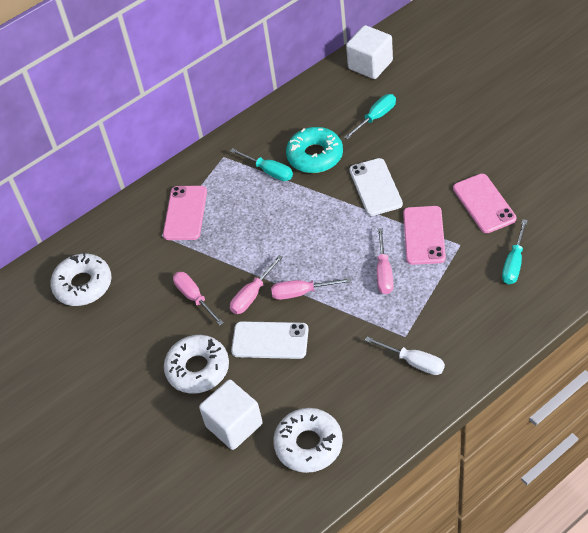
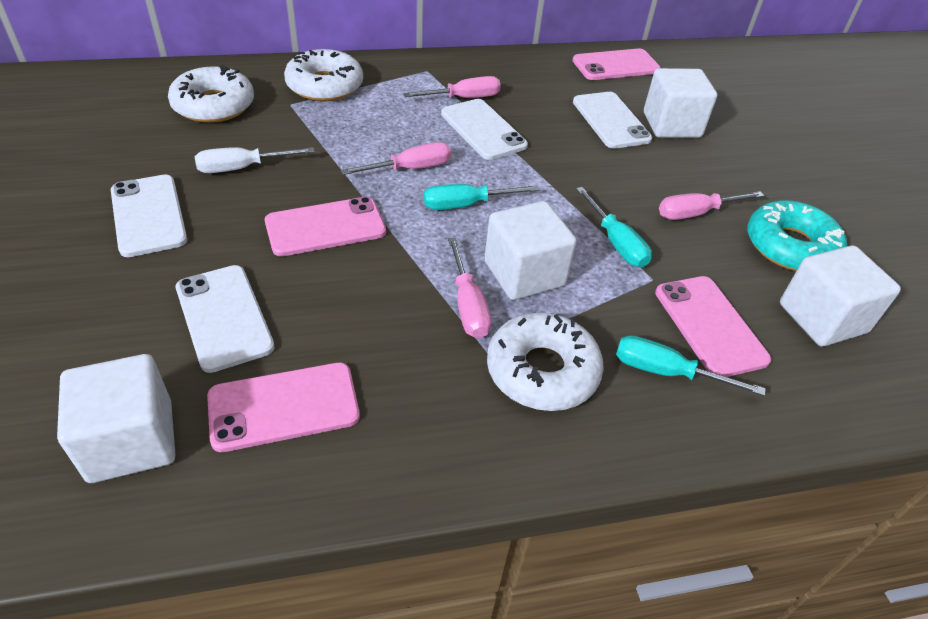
pink phone: 3 -> 4
white cube: 2 -> 4
white phone: 2 -> 4

